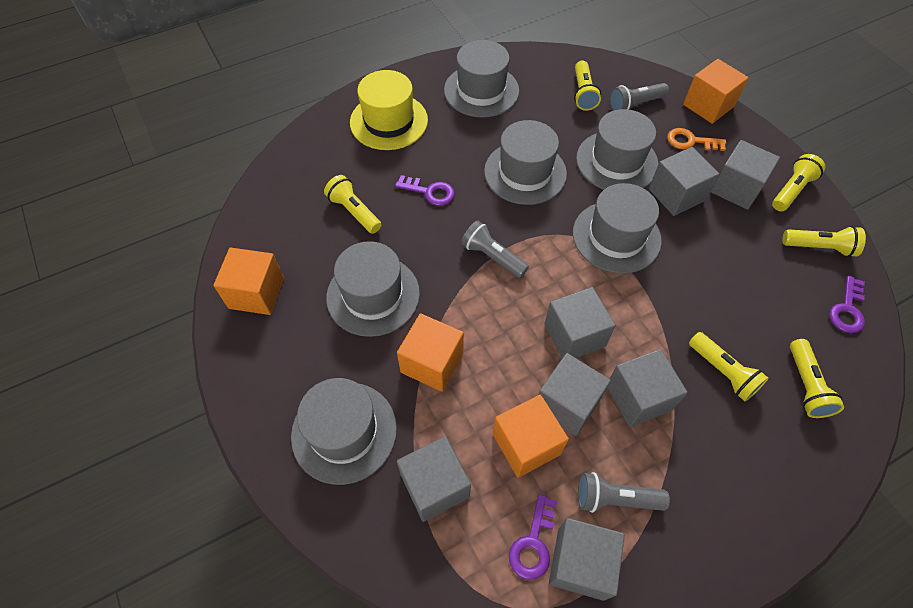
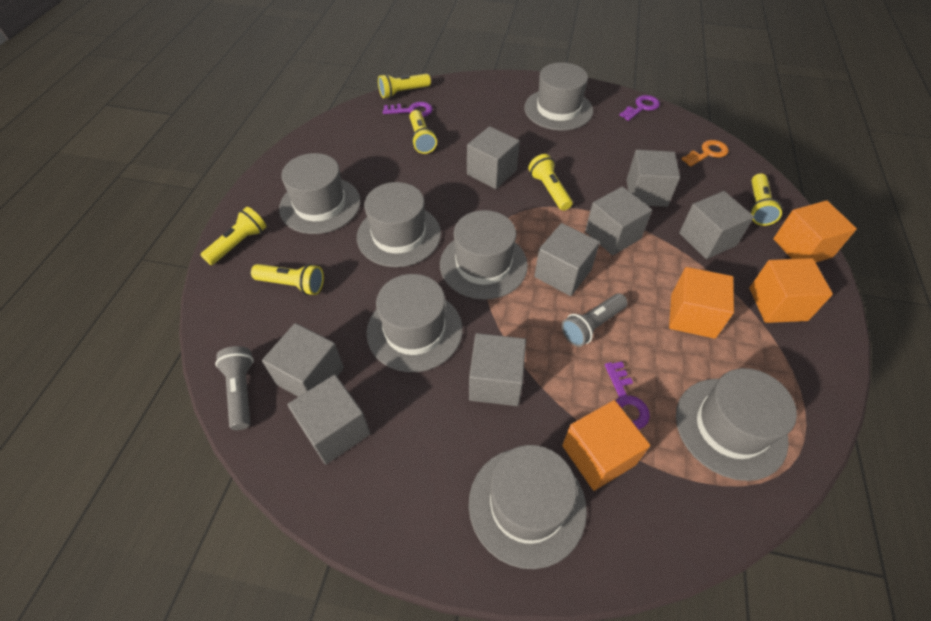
grey cube: 7 -> 8
grey flashlight: 3 -> 2
grey hat: 6 -> 7
yellow hat: 1 -> 0

